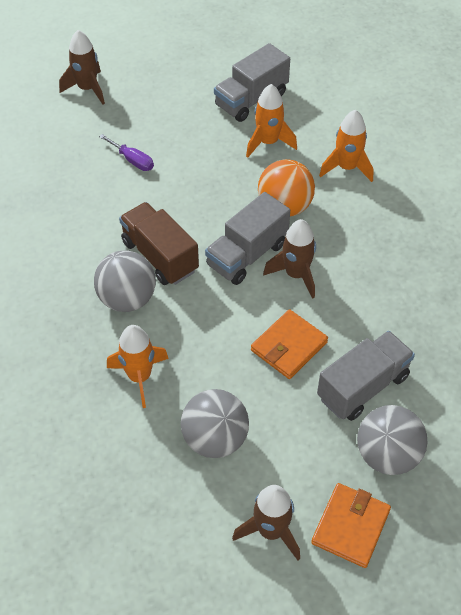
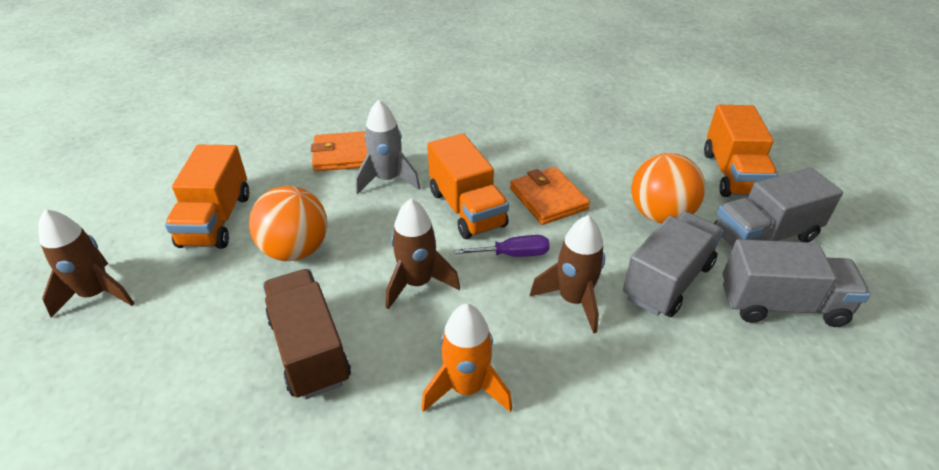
grey ball: 3 -> 0
grey rocket: 0 -> 1
orange ball: 1 -> 2
orange rocket: 3 -> 1
orange truck: 0 -> 3

